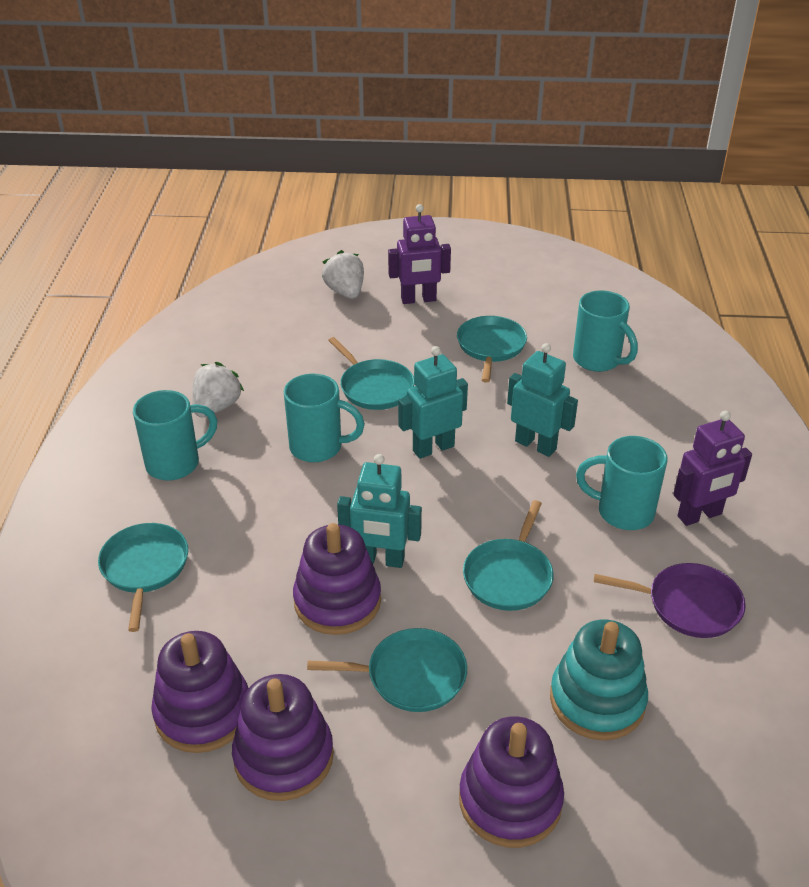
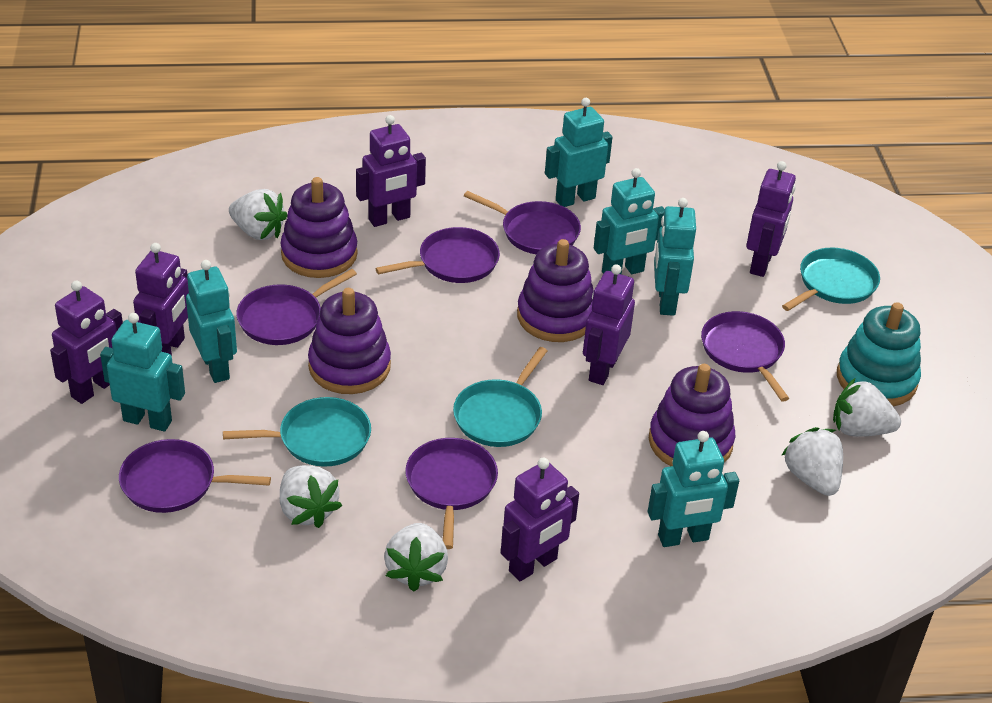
purple pan: 1 -> 6
purple robot: 2 -> 6
turquoise mug: 4 -> 0
turquoise pan: 5 -> 3
turquoise robot: 3 -> 6
white strawberry: 2 -> 5

